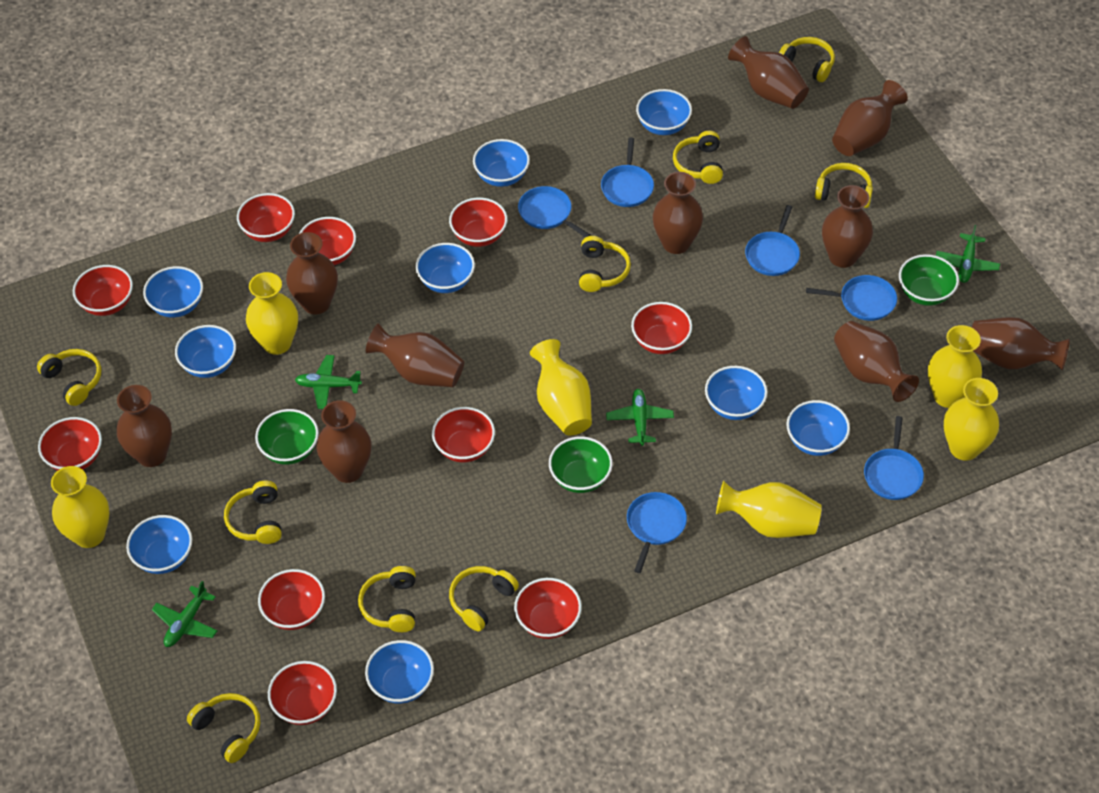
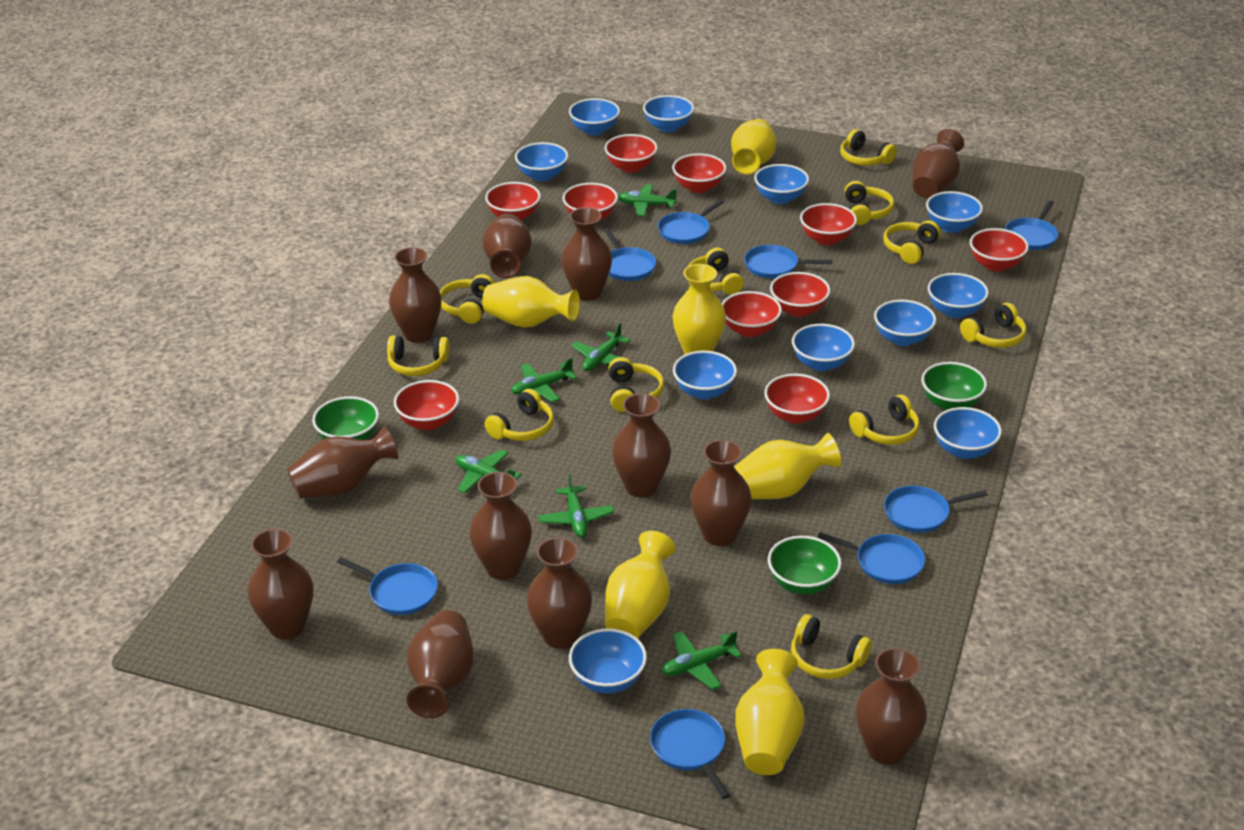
blue bowl: 9 -> 11
blue pan: 6 -> 8
brown vase: 10 -> 12
green plane: 4 -> 6
yellow headphones: 9 -> 11

